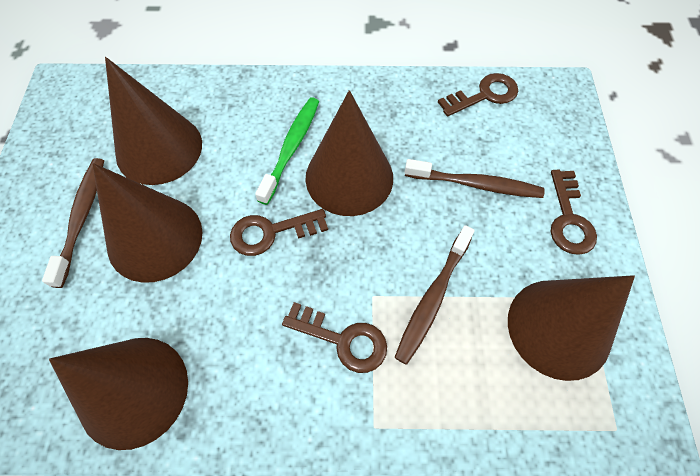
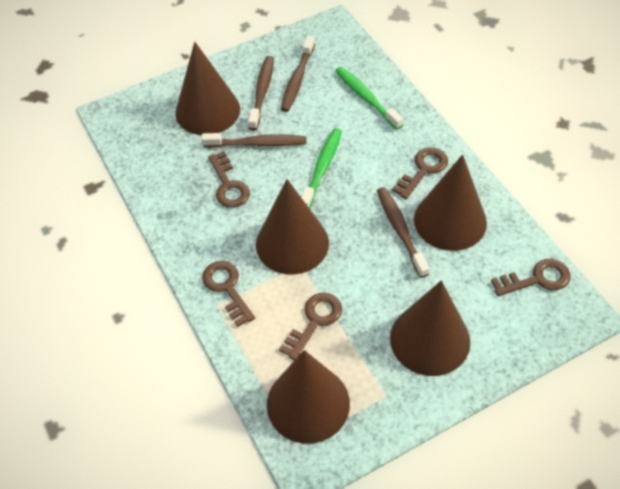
brown key: 4 -> 5
brown toothbrush: 3 -> 4
green toothbrush: 1 -> 2

